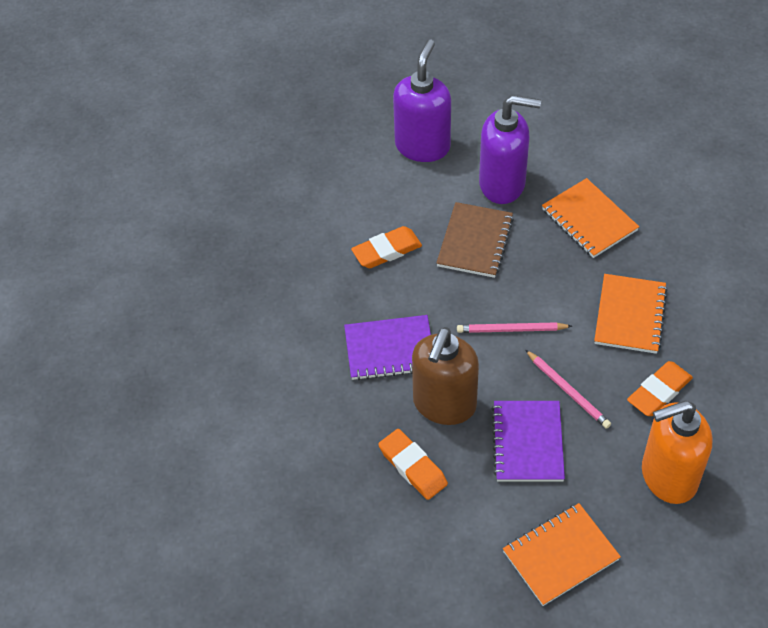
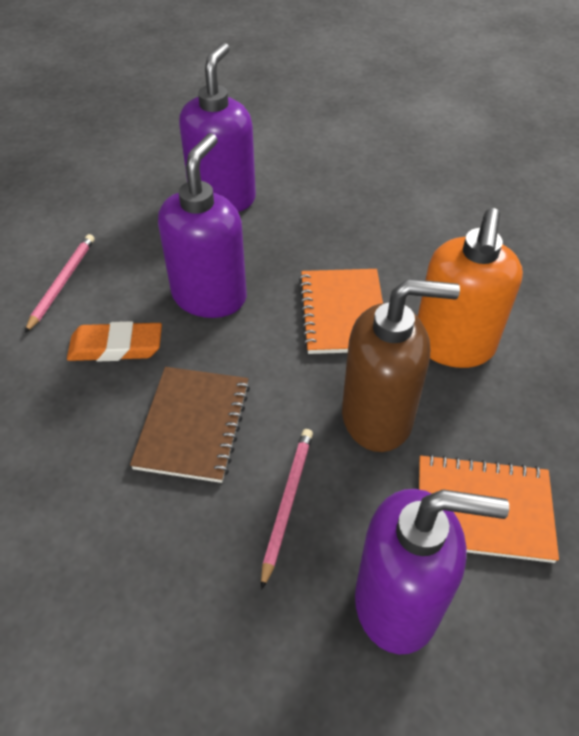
orange eraser: 3 -> 1
orange notebook: 3 -> 2
purple notebook: 2 -> 0
purple soap dispenser: 2 -> 3

